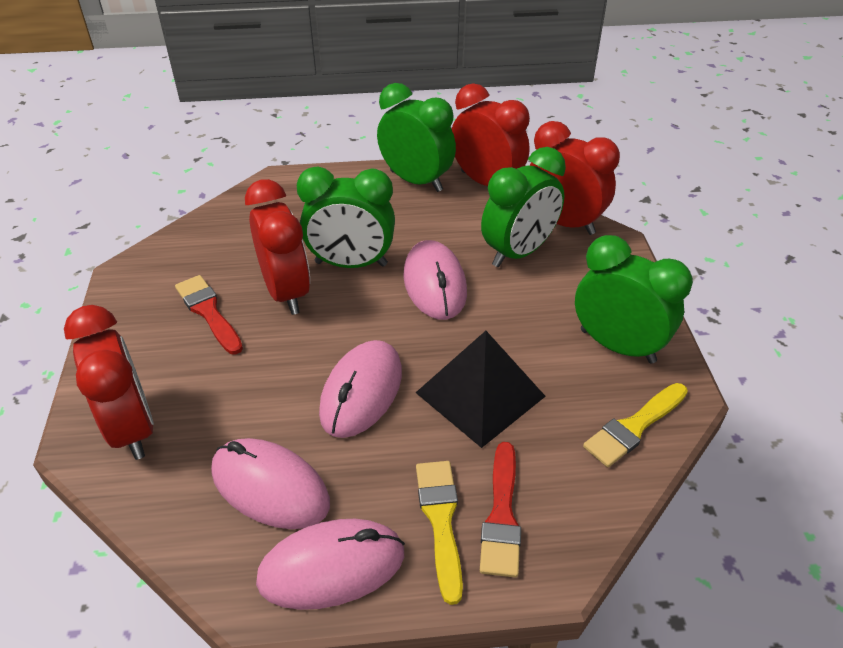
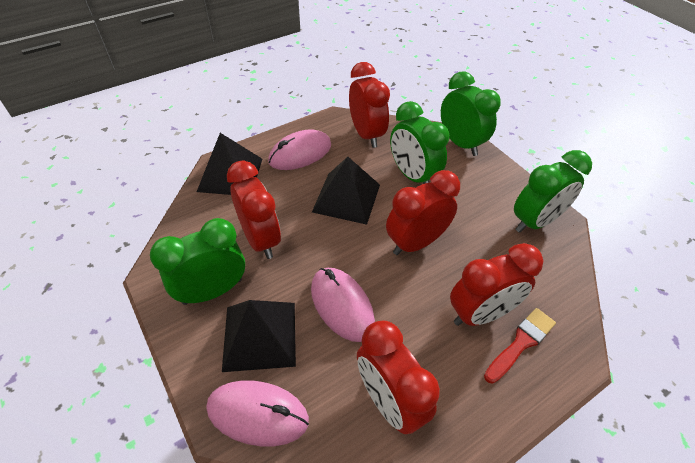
black pyramid: 1 -> 3
pink mouse: 4 -> 3
red brush: 2 -> 1
red clock: 4 -> 5
yellow brush: 2 -> 0

